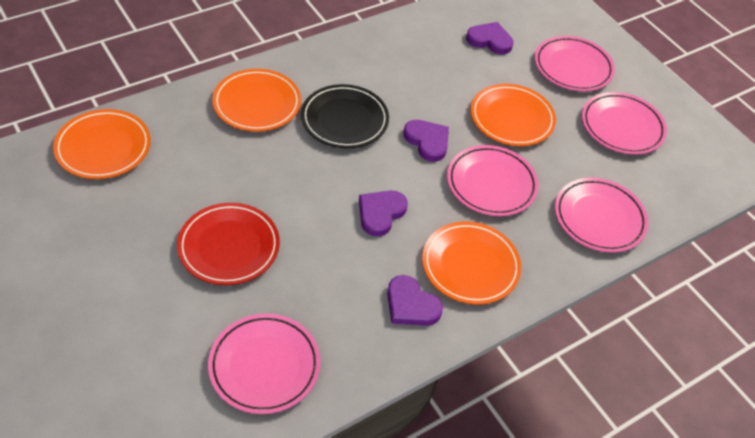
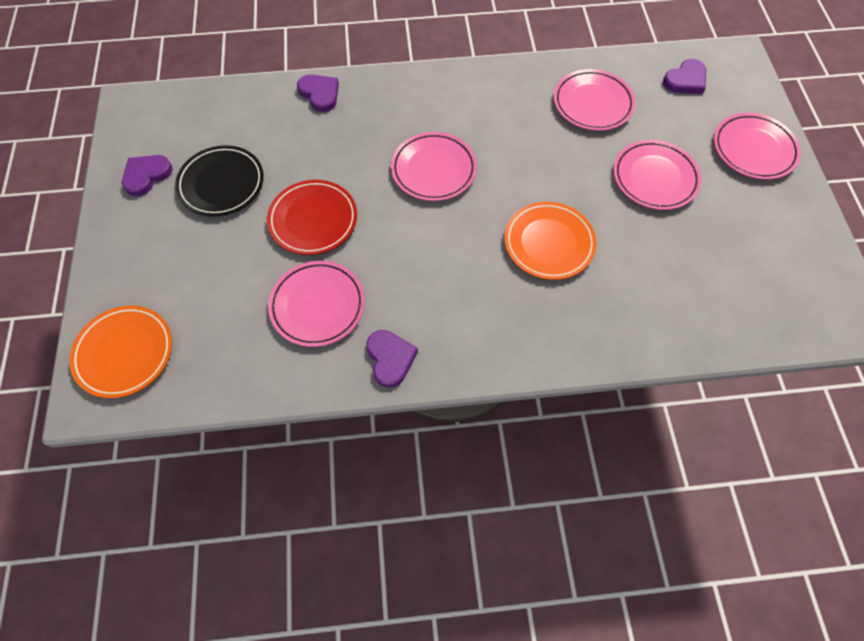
orange plate: 4 -> 2

